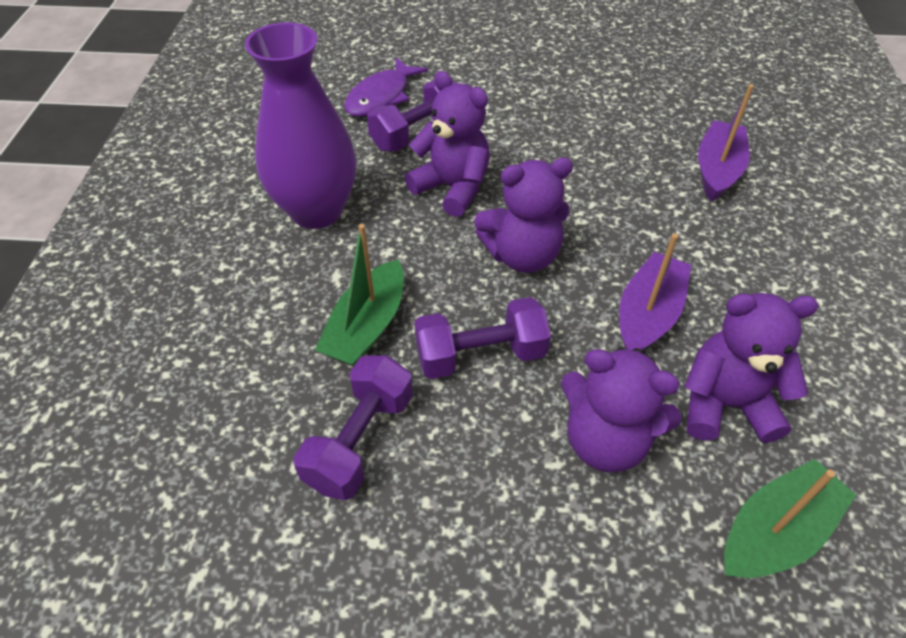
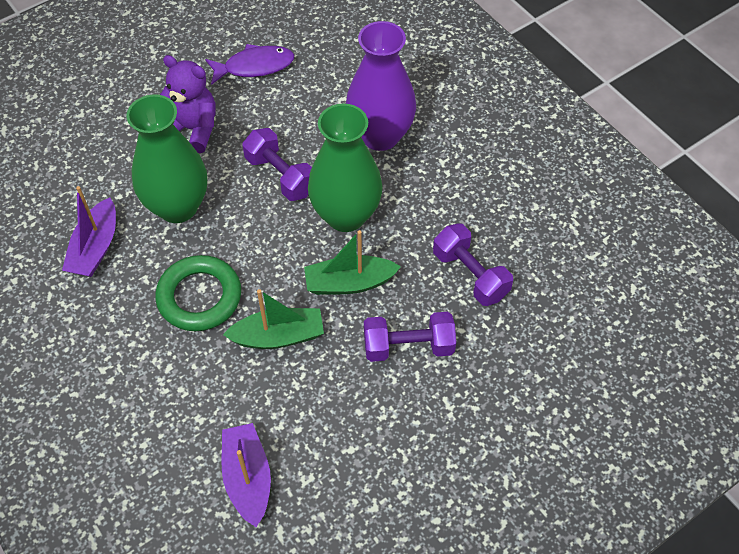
green ring: 0 -> 1
green vase: 0 -> 2
purple teddy bear: 4 -> 1

